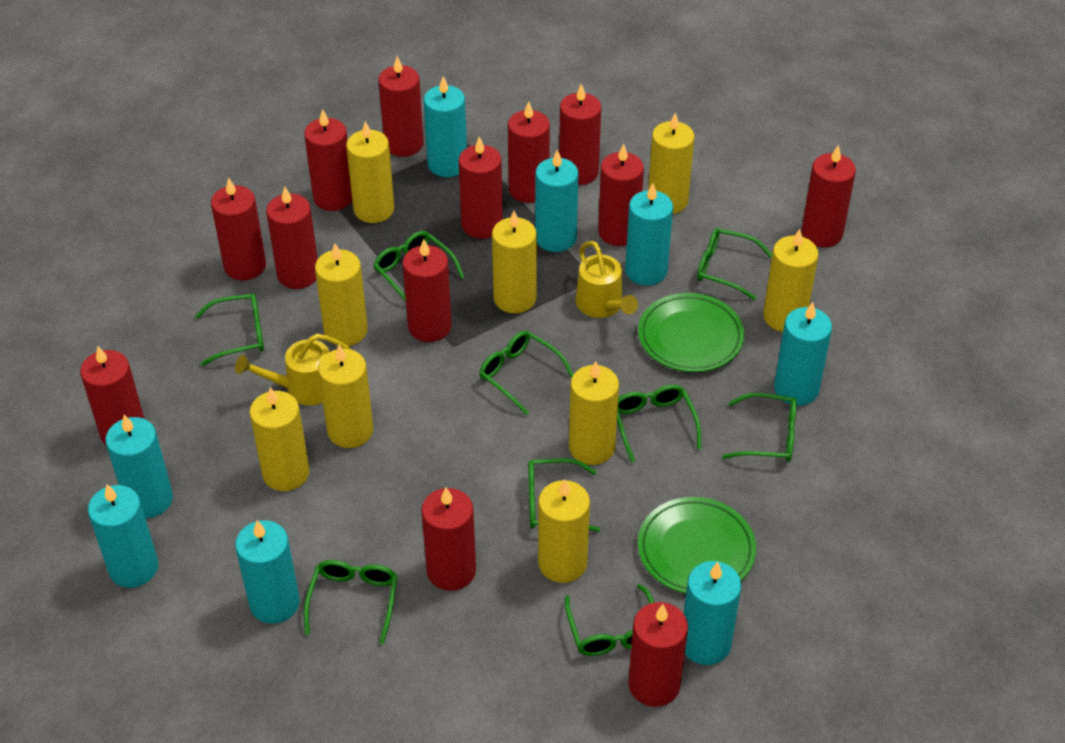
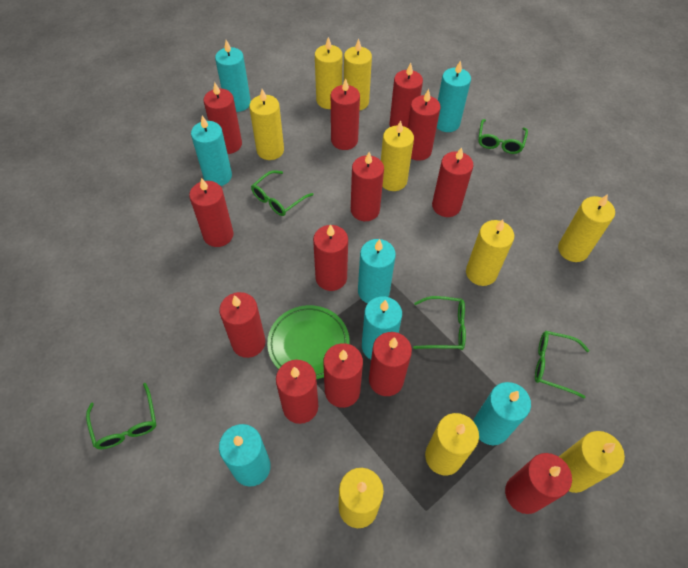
green glasses: 9 -> 5
green plate: 2 -> 1
turquoise candle: 8 -> 7
yellow watering can: 2 -> 0

